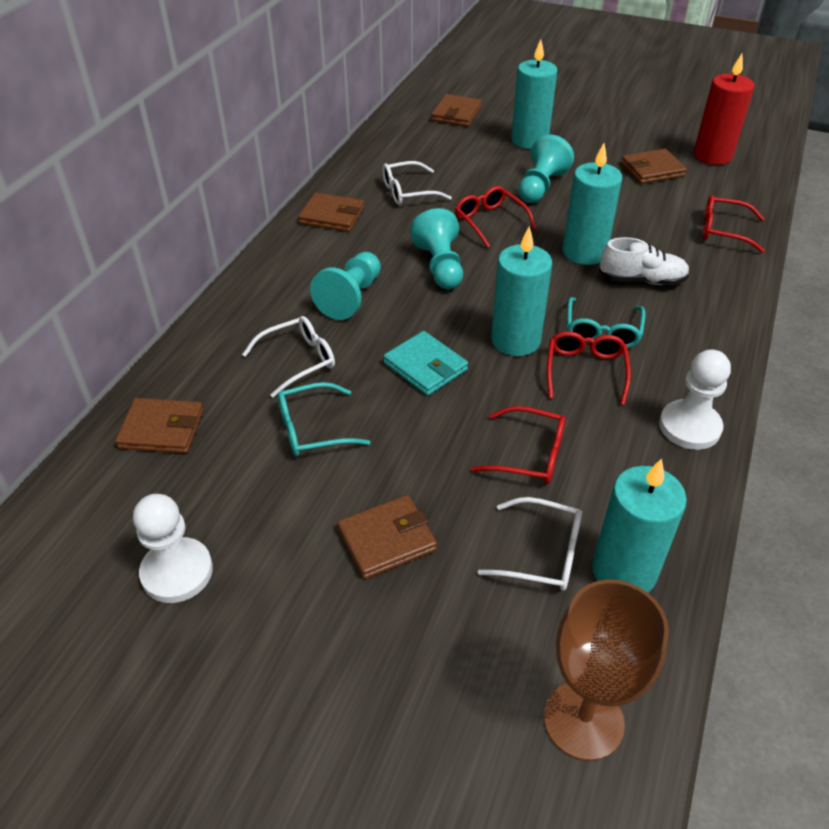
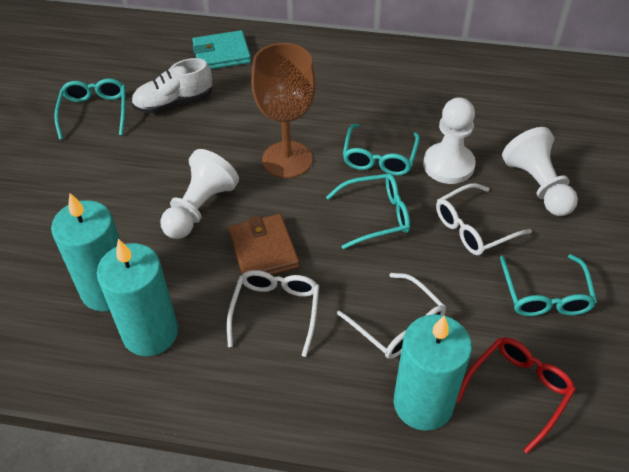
brown wallet: 5 -> 1
red candle: 1 -> 0
red glasses: 4 -> 1
turquoise candle: 4 -> 3
turquoise glasses: 2 -> 4
turquoise pawn: 3 -> 0
white pawn: 2 -> 3

